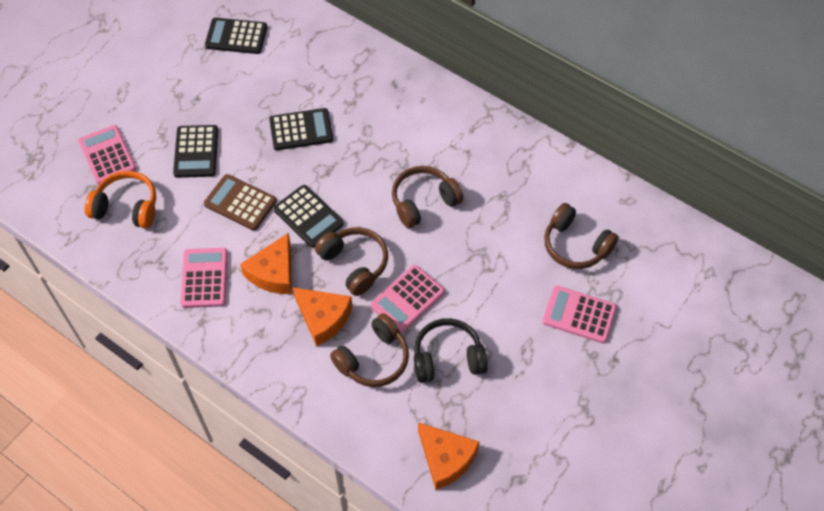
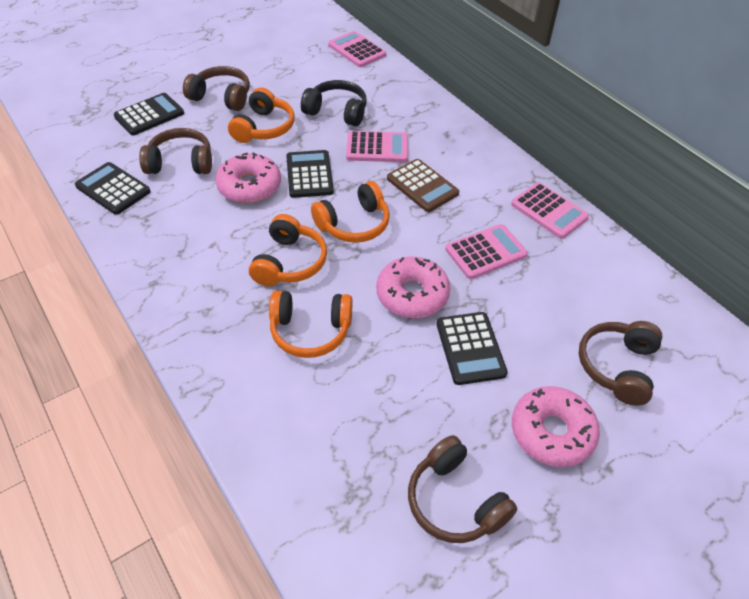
orange cheese: 3 -> 0
orange headphones: 1 -> 4
pink donut: 0 -> 3

